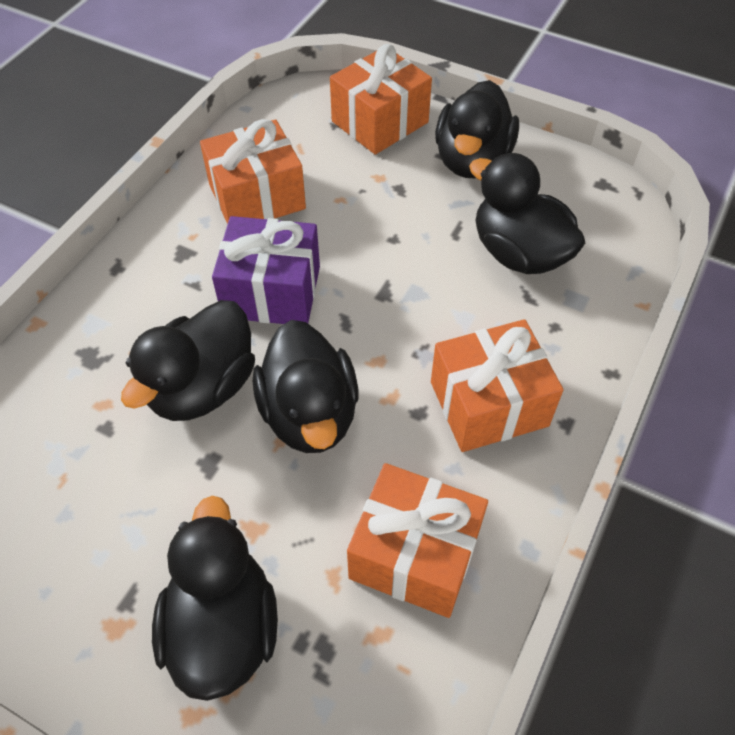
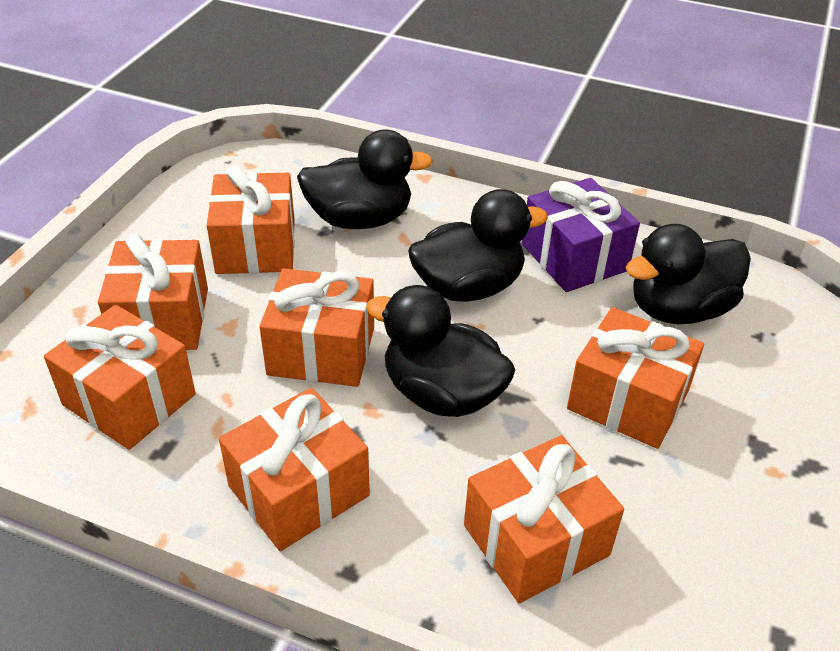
black duck: 5 -> 4
orange gift: 4 -> 7

